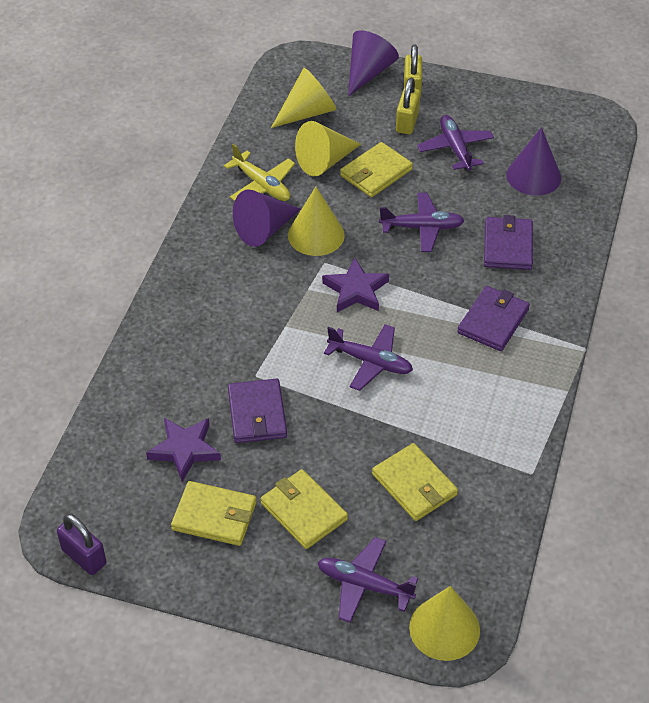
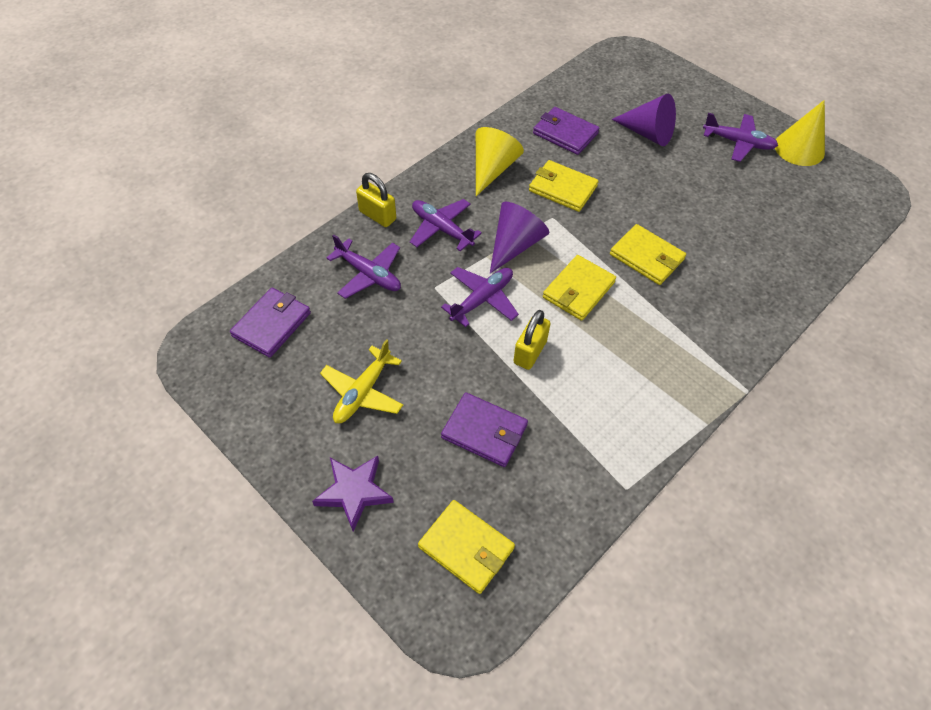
purple cone: 3 -> 2
purple padlock: 1 -> 0
purple star: 2 -> 1
yellow cone: 4 -> 2

